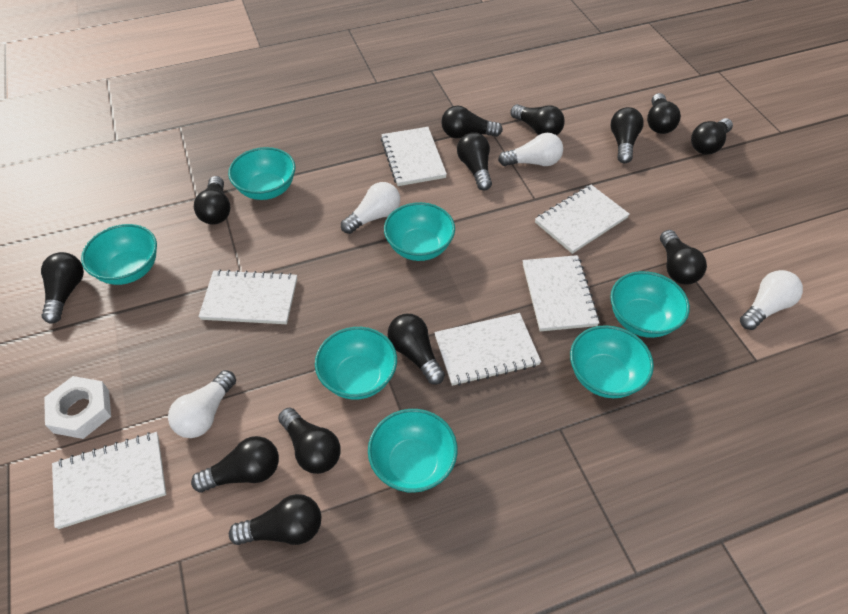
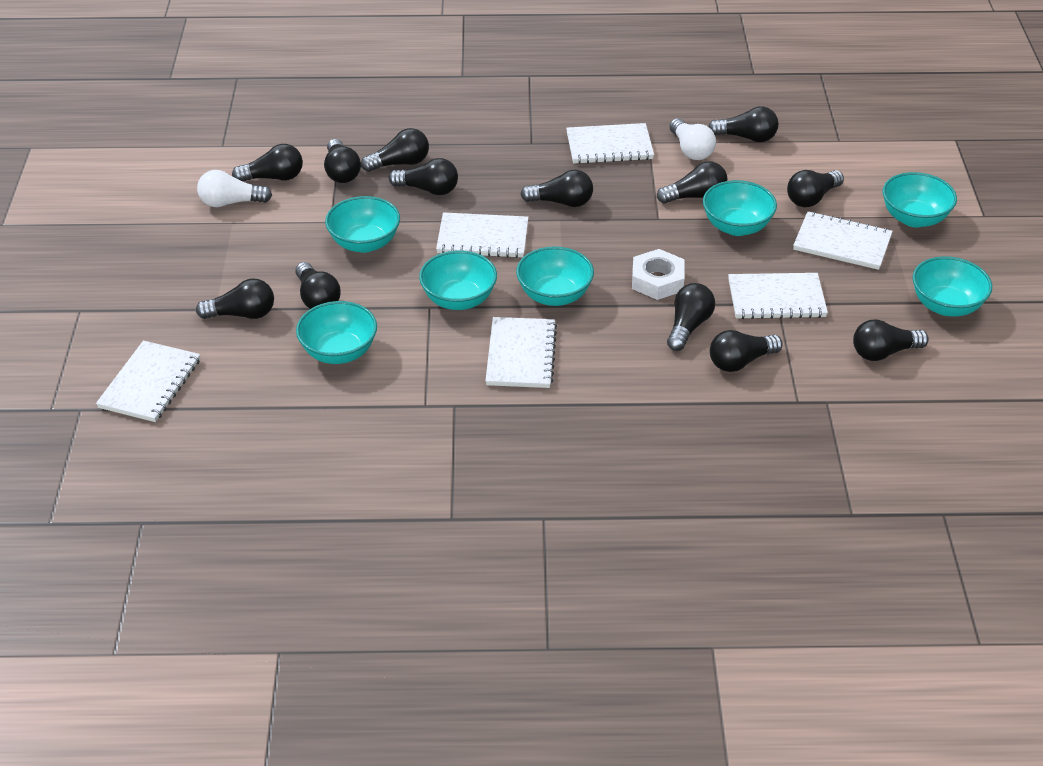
white light bulb: 4 -> 2

